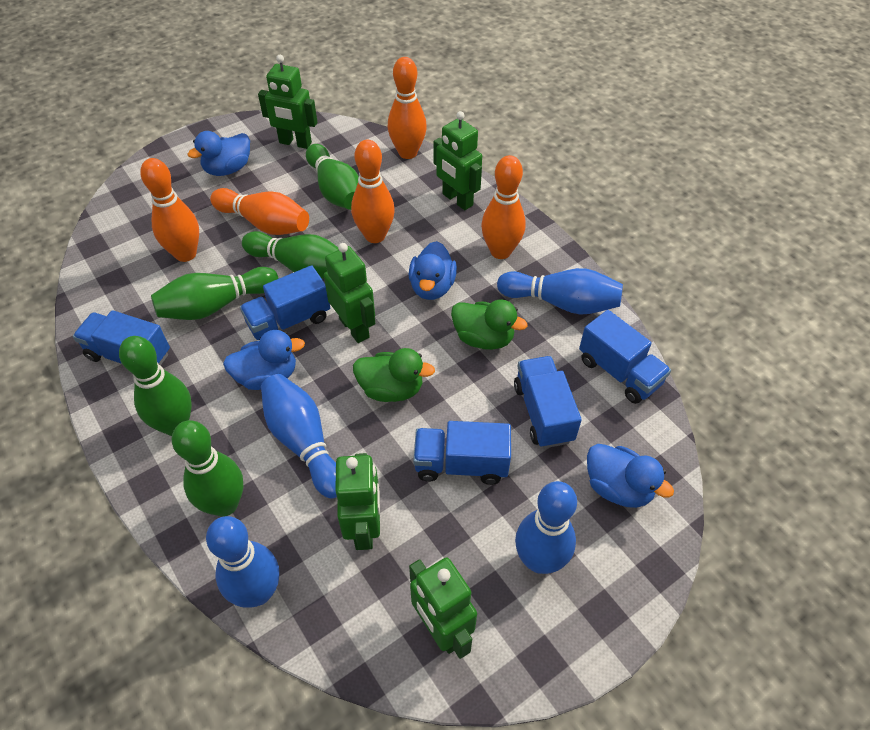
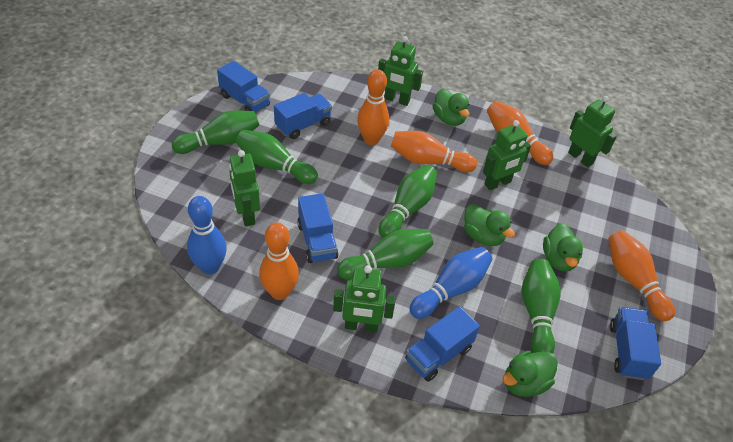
blue bowling pin: 4 -> 2
blue duck: 4 -> 0
green duck: 2 -> 4

